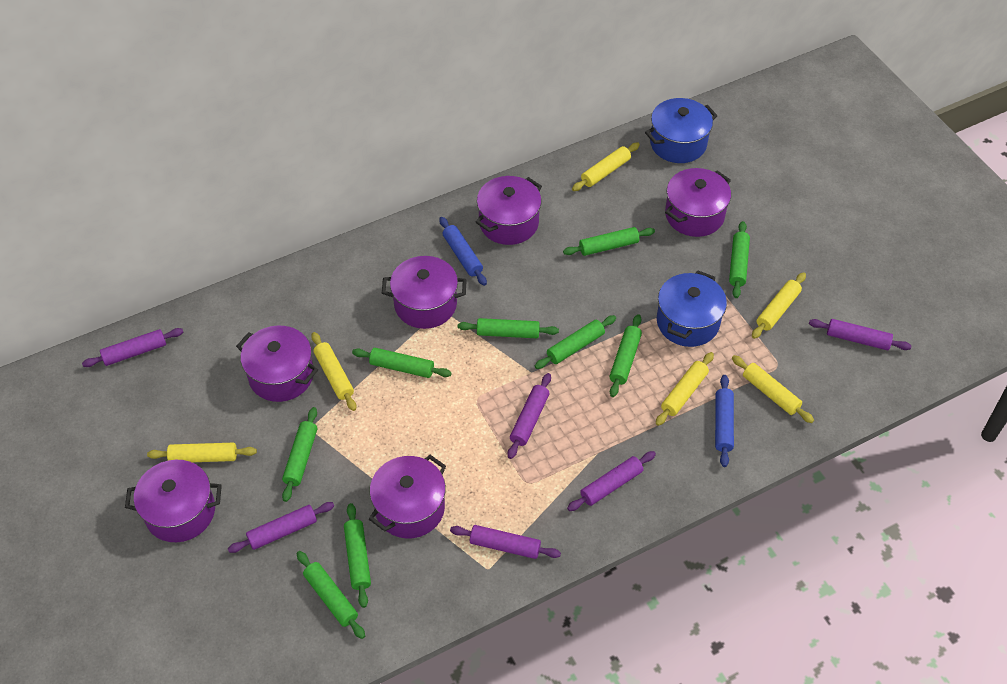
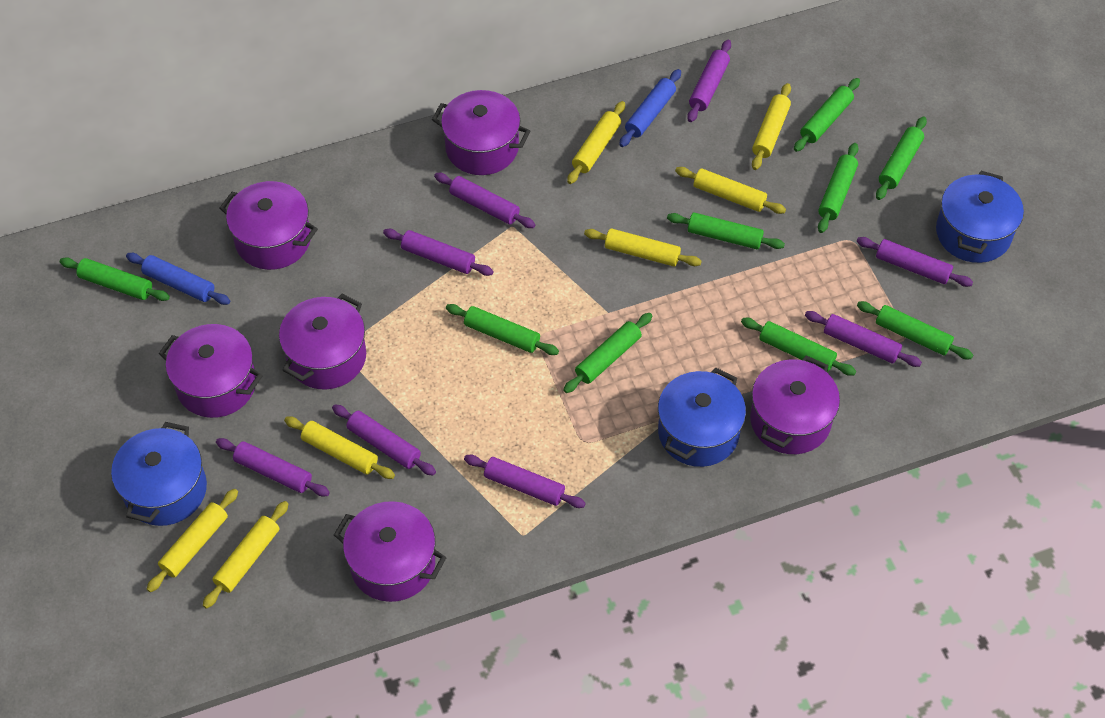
blue pot: 2 -> 3
purple rolling pin: 6 -> 8
yellow rolling pin: 6 -> 7

